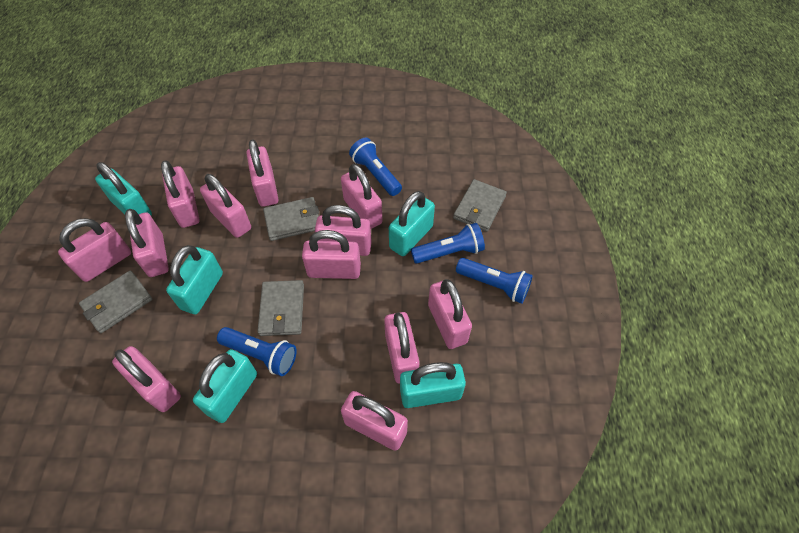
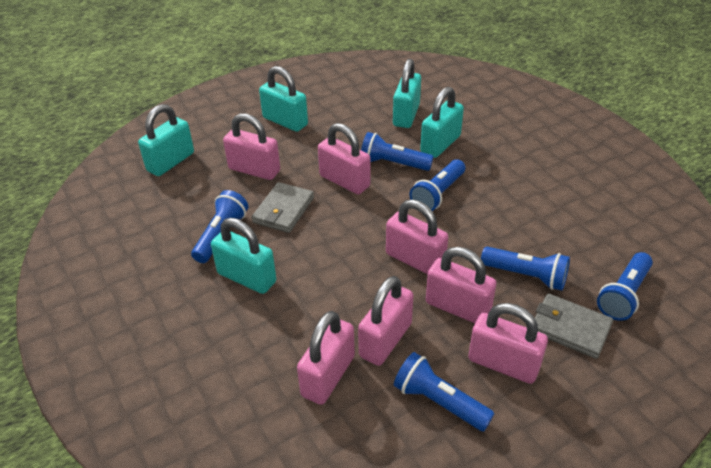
blue flashlight: 4 -> 6
grey wallet: 4 -> 2
pink padlock: 12 -> 7

